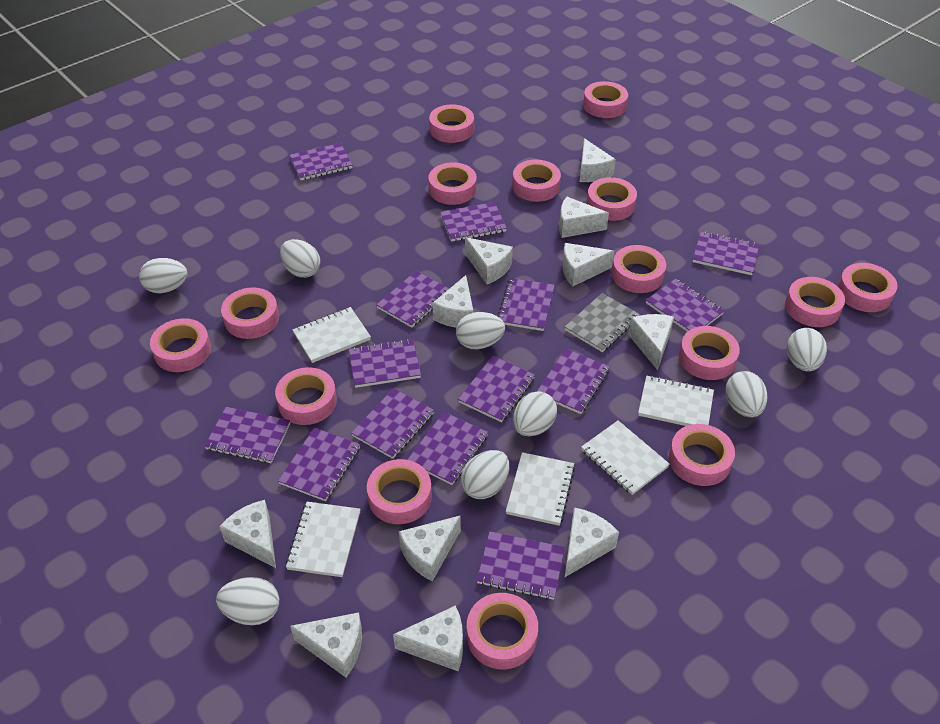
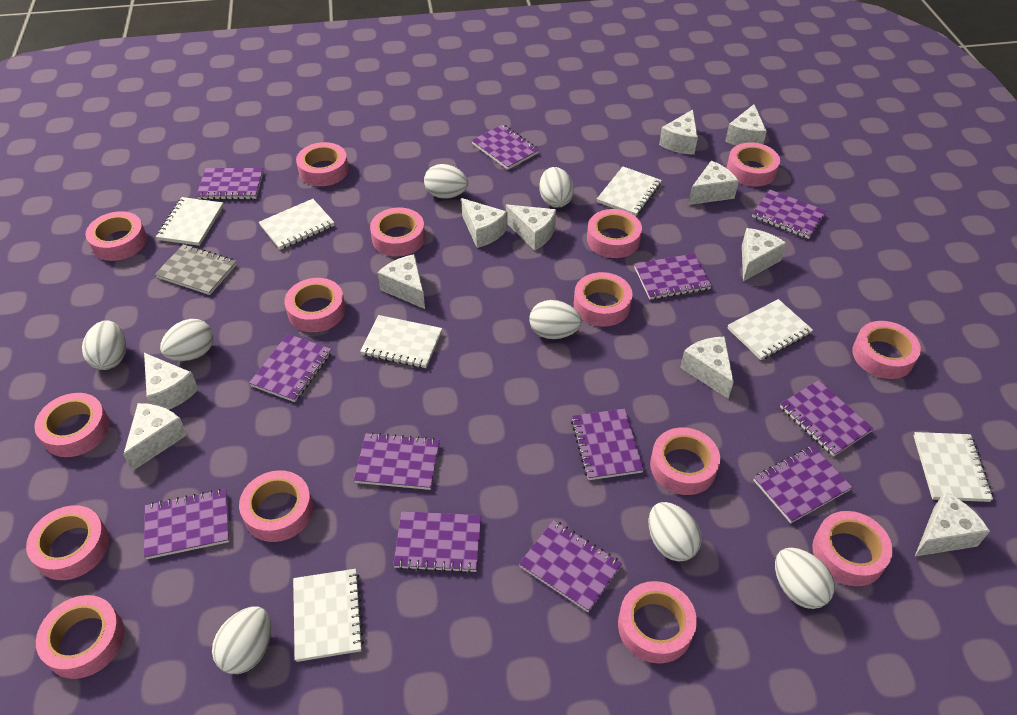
purple notebook: 14 -> 12
white notebook: 5 -> 7

